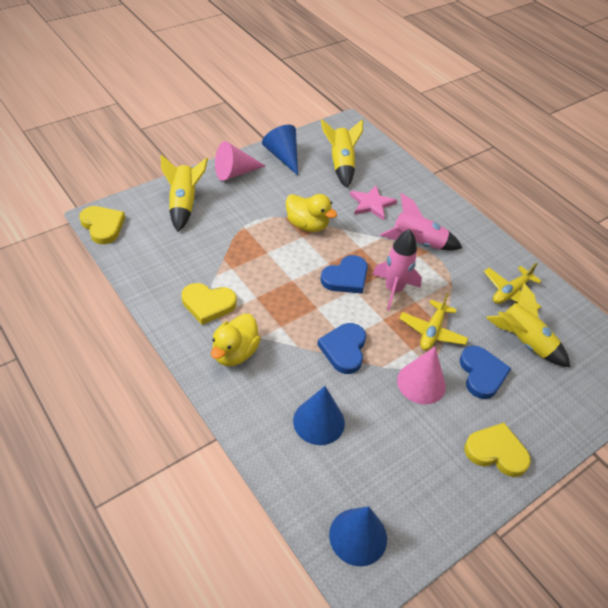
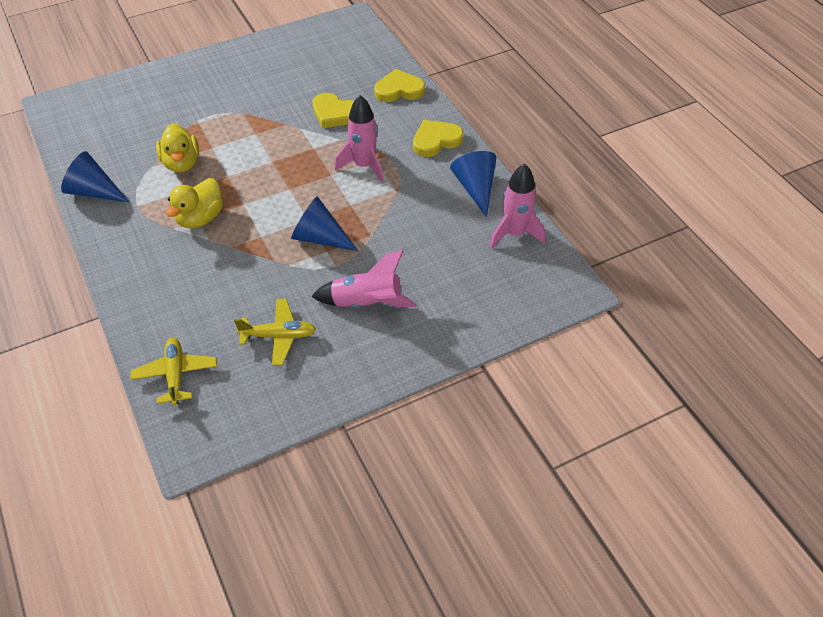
blue heart: 3 -> 0
pink cone: 2 -> 0
pink rocket: 2 -> 3
pink star: 1 -> 0
yellow rocket: 3 -> 0

